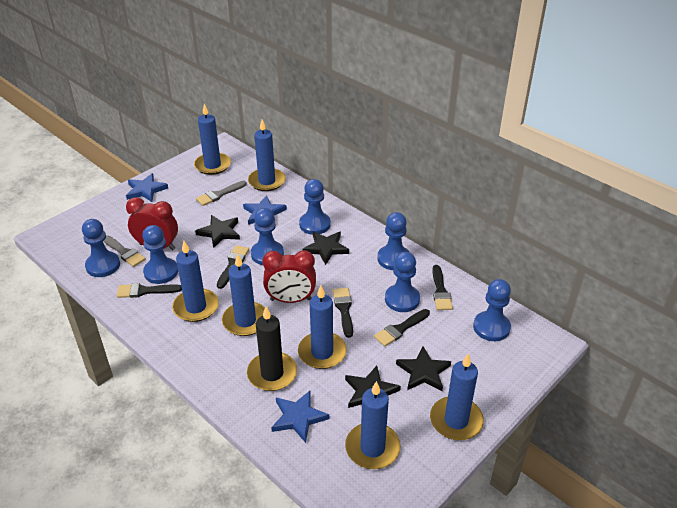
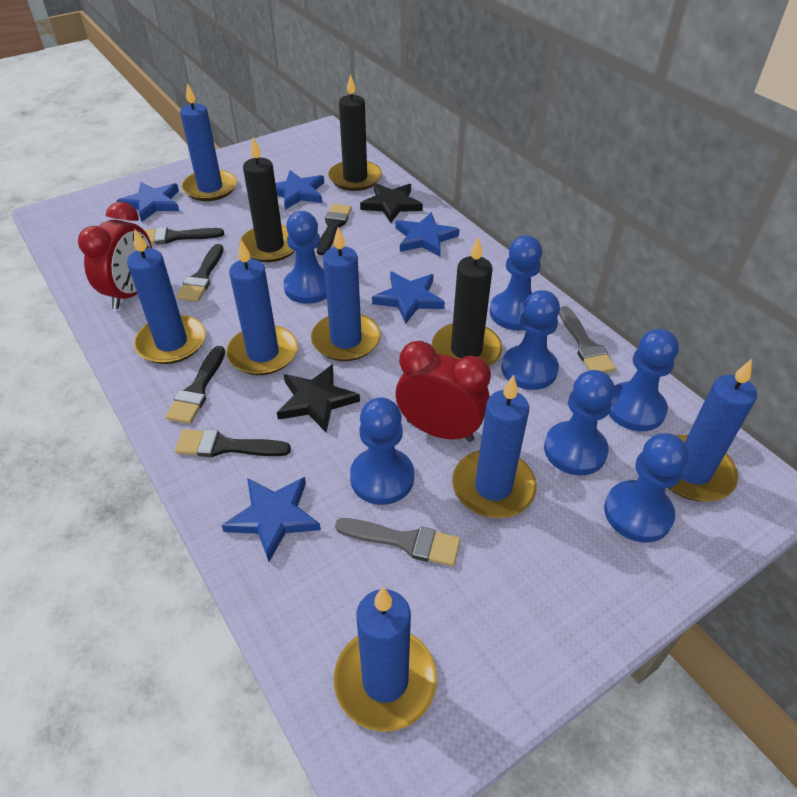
black candle: 1 -> 3
black star: 4 -> 2
blue star: 3 -> 5

